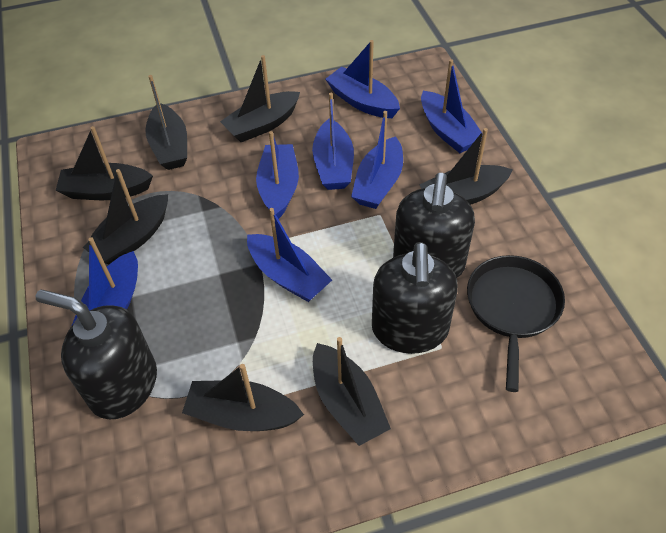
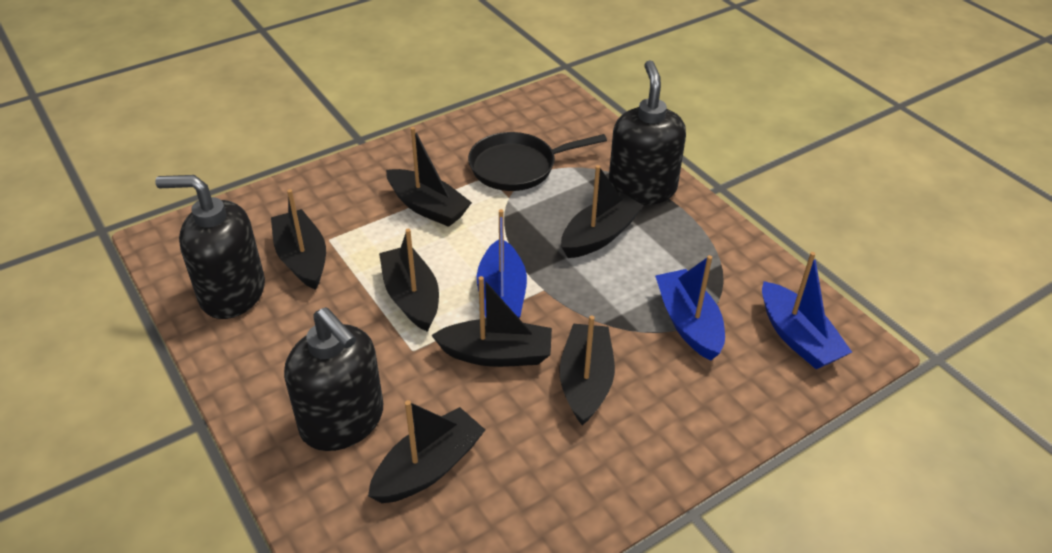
blue boat: 7 -> 3

